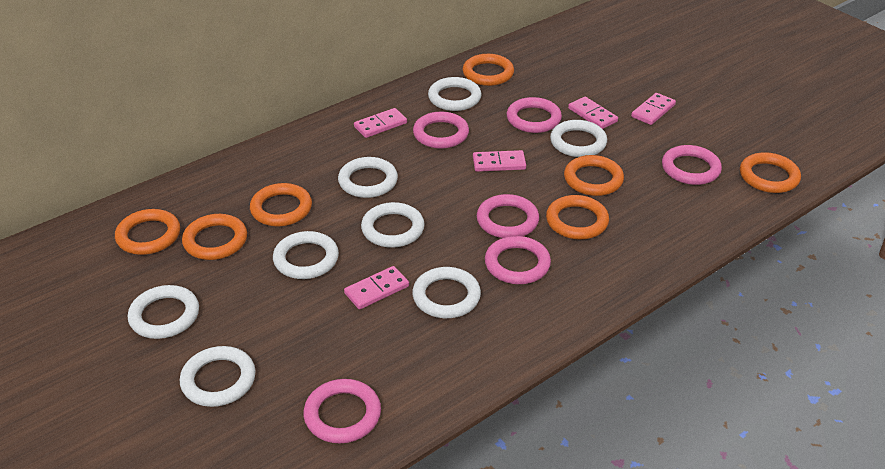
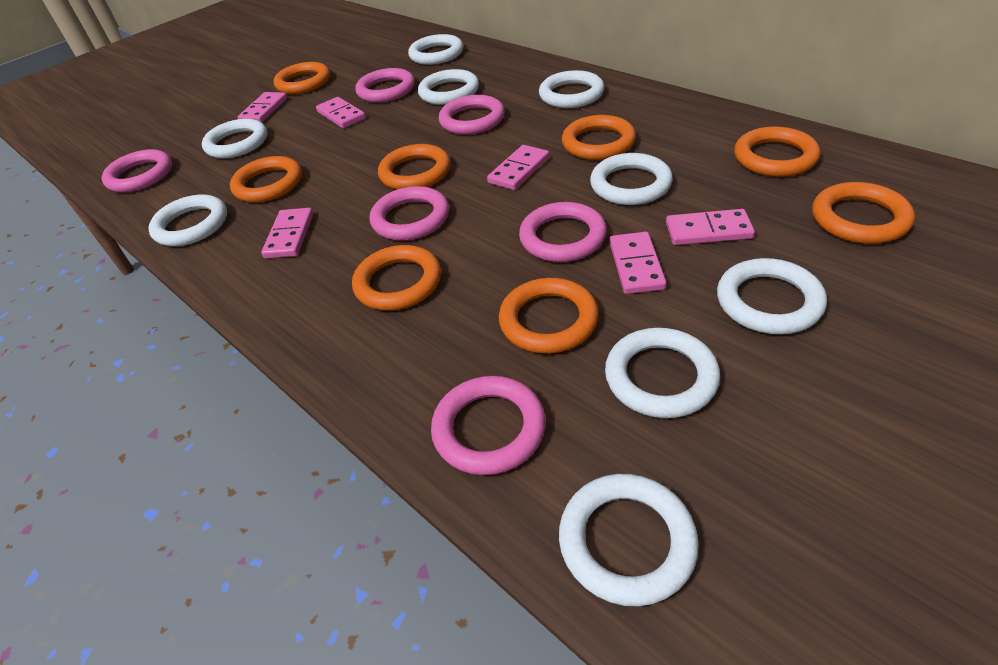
orange ring: 7 -> 8
pink domino: 5 -> 6
white ring: 8 -> 9

